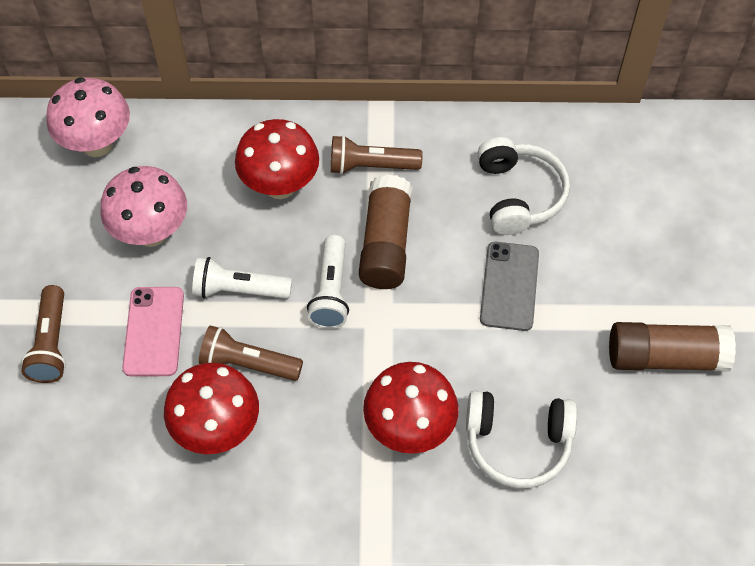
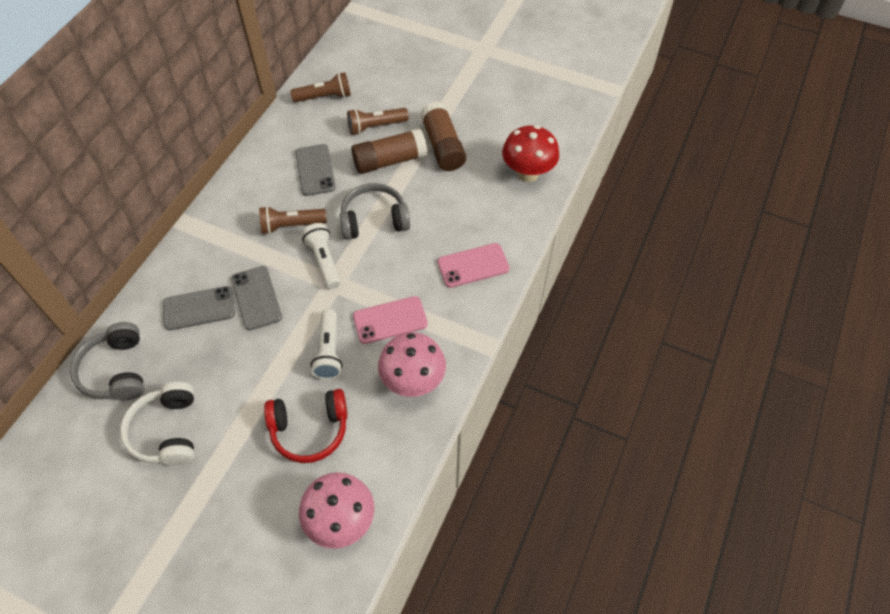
grey headphones: 0 -> 2
grey phone: 1 -> 3
pink phone: 1 -> 2
red headphones: 0 -> 1
red mushroom: 3 -> 1
white headphones: 2 -> 1

